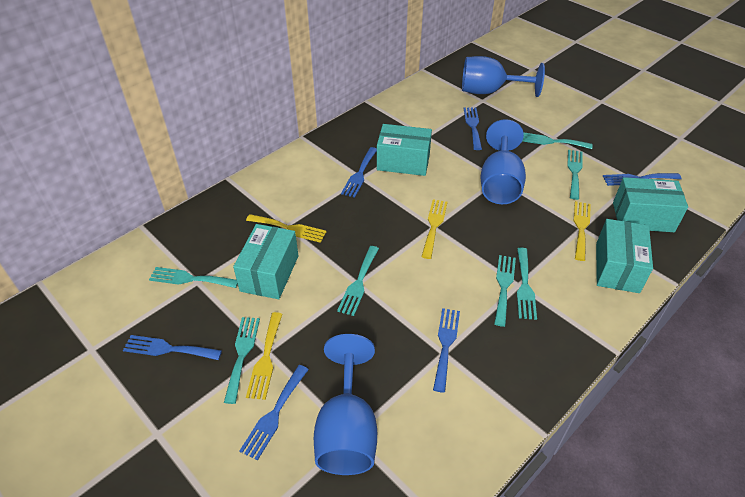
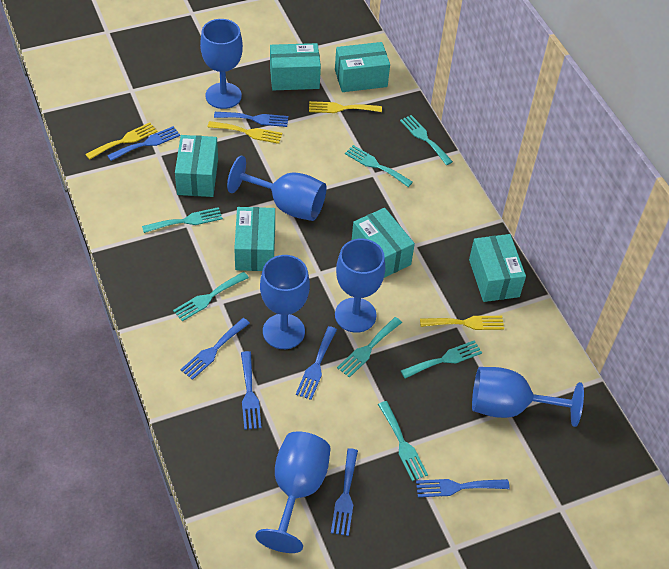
blue fork: 6 -> 7
blue goblet: 3 -> 6
turquoise box: 4 -> 6

